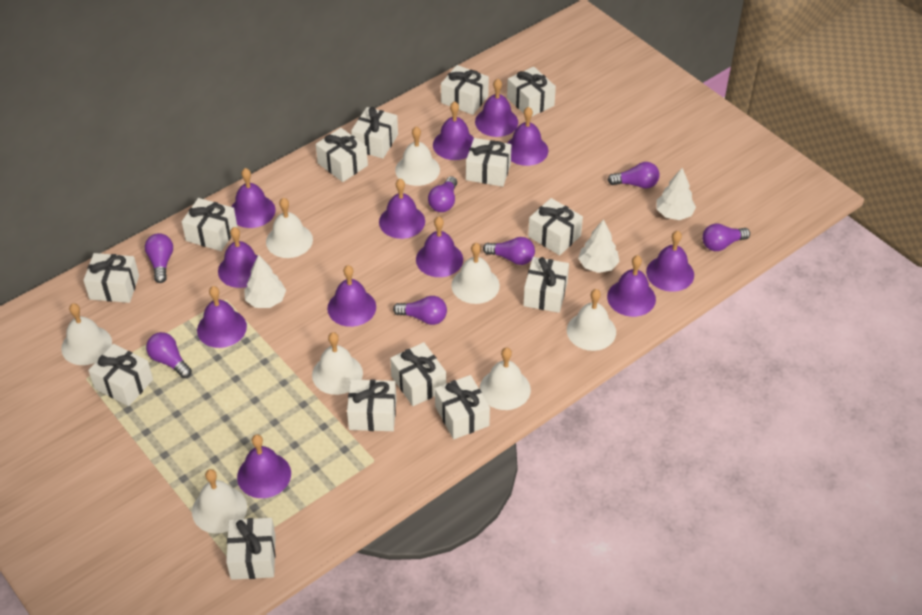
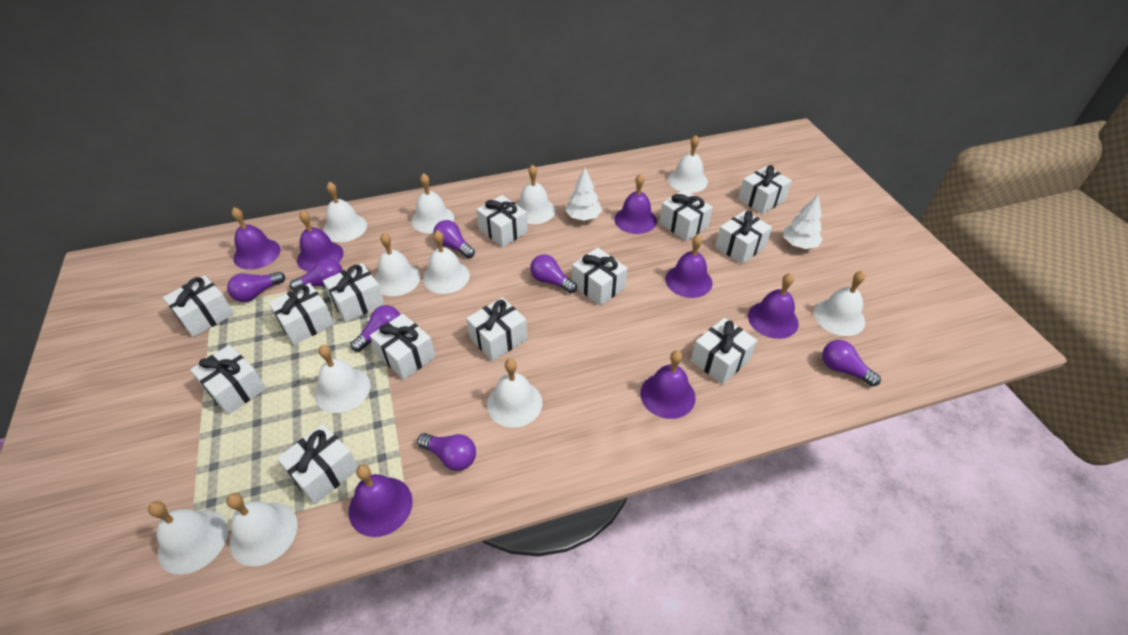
purple bell: 12 -> 7
white bell: 8 -> 11
white gift: 14 -> 13
white tree: 3 -> 2

